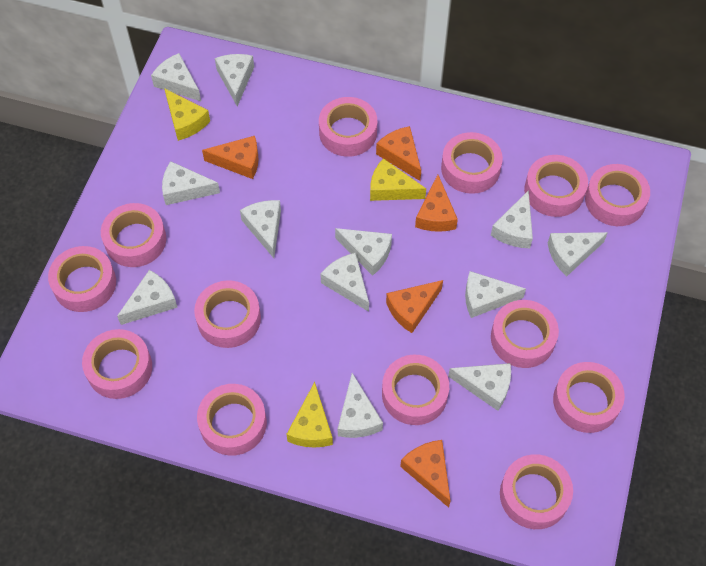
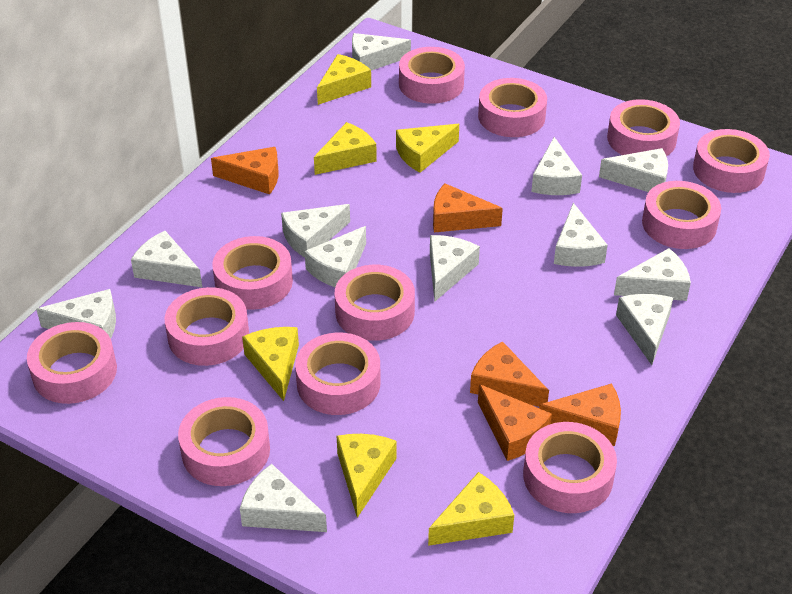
pink tape: 13 -> 12
yellow cheese: 3 -> 6

